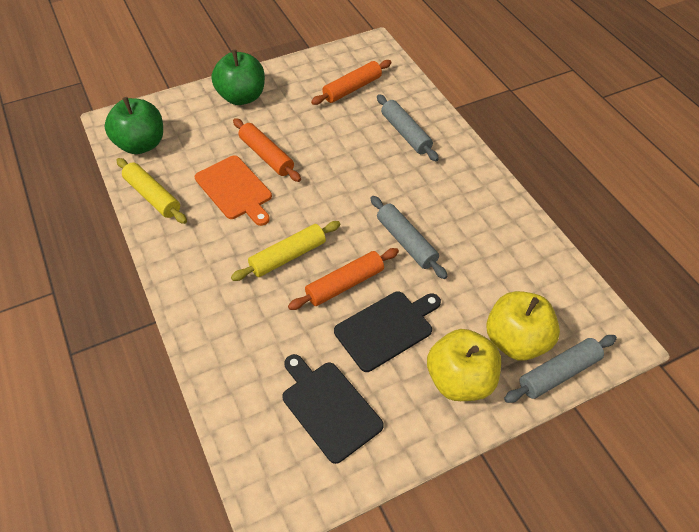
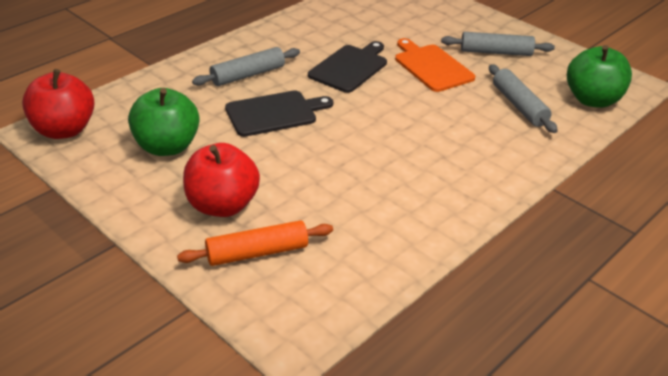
orange rolling pin: 3 -> 1
red apple: 0 -> 2
yellow apple: 2 -> 0
yellow rolling pin: 2 -> 0

